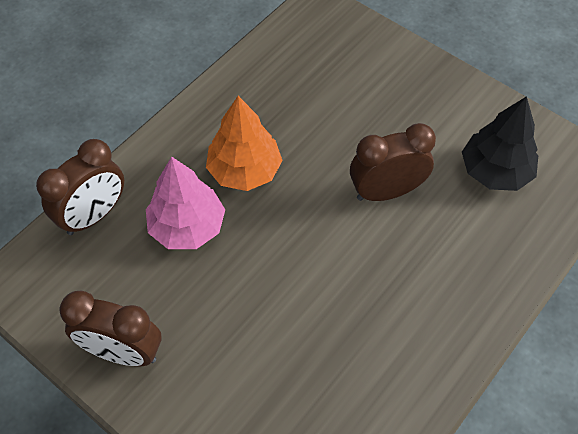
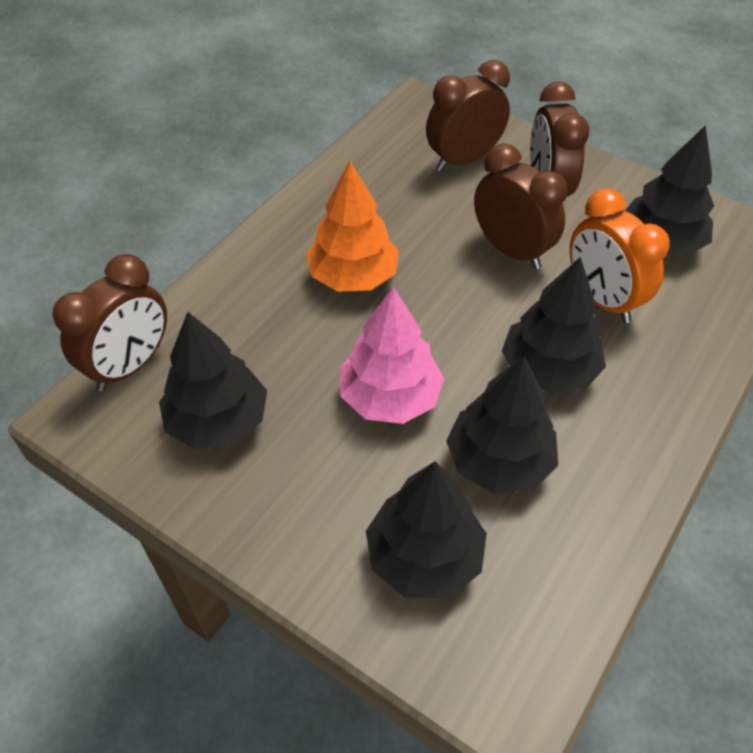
black tree: 1 -> 5
brown clock: 3 -> 4
orange clock: 0 -> 1

